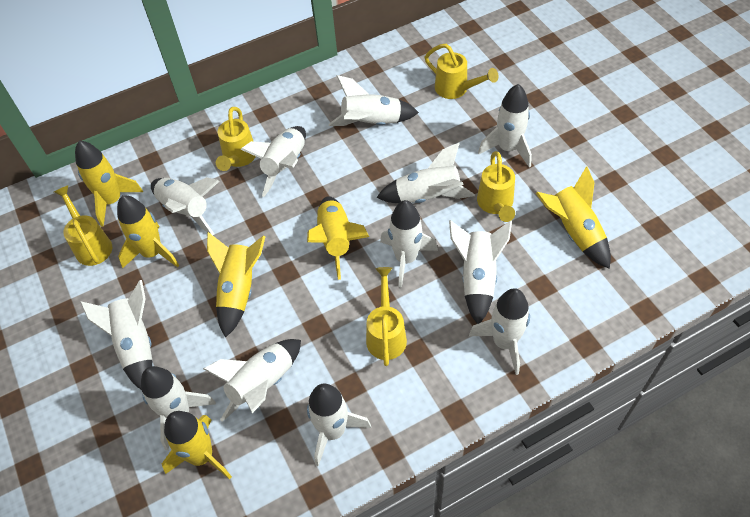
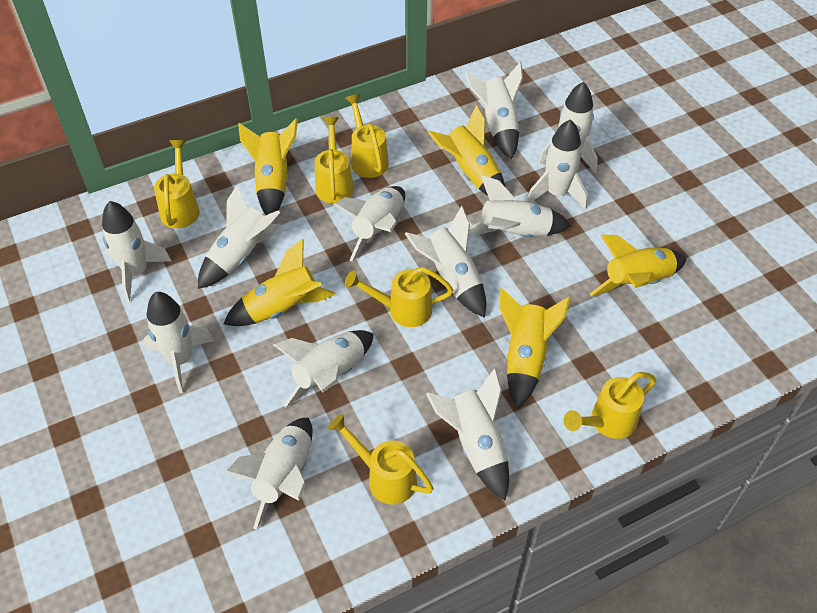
yellow rocket: 6 -> 5
yellow watering can: 5 -> 6

